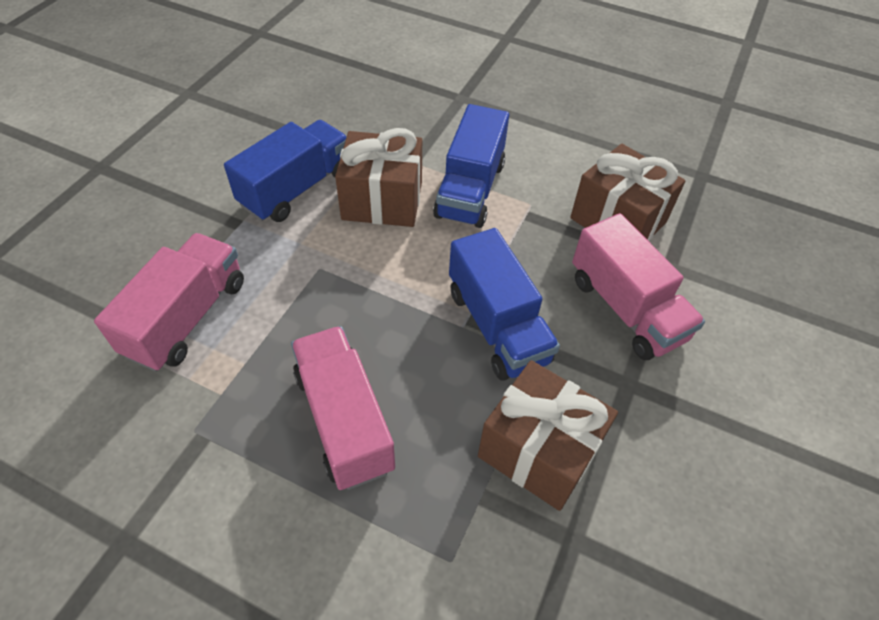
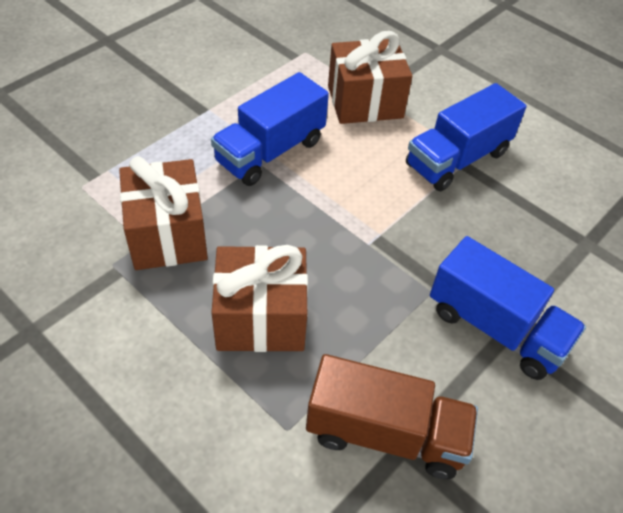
brown truck: 0 -> 1
pink truck: 3 -> 0

